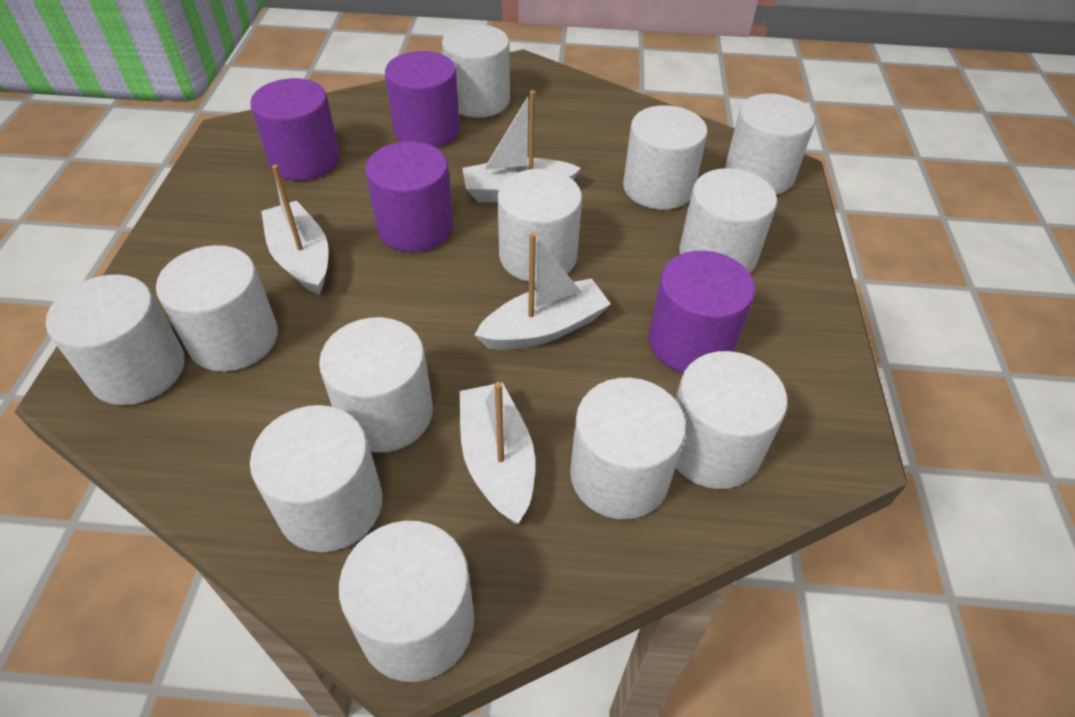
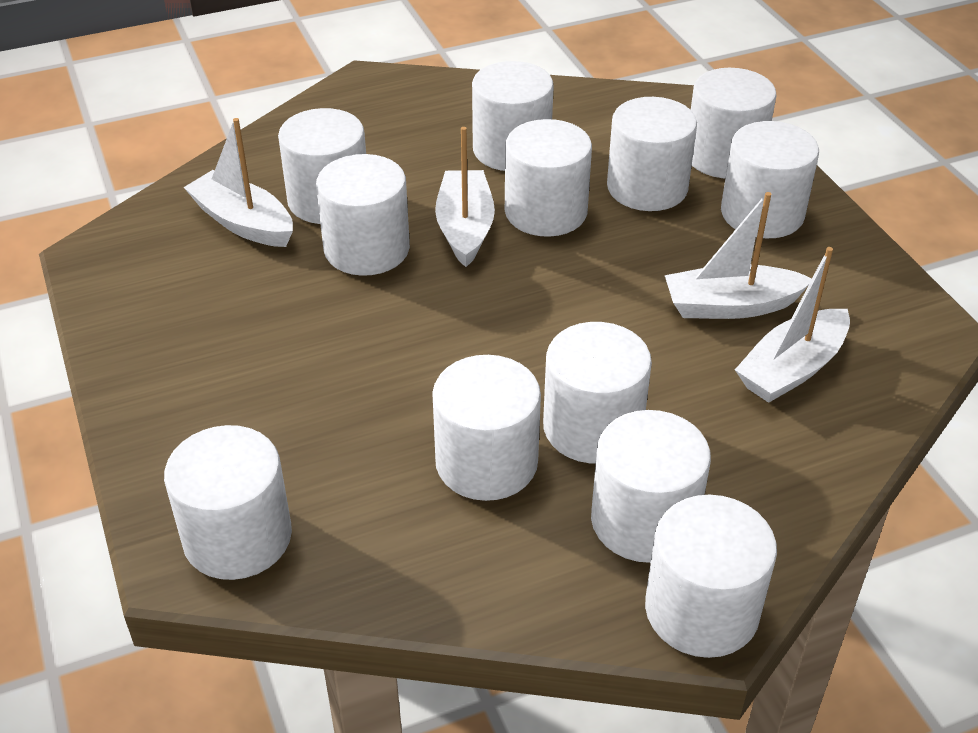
purple cylinder: 4 -> 0

